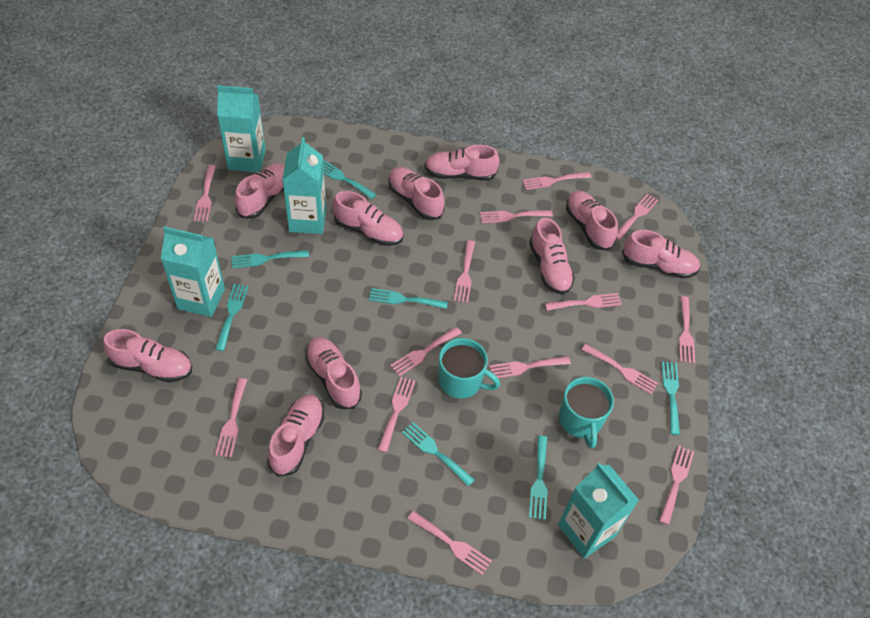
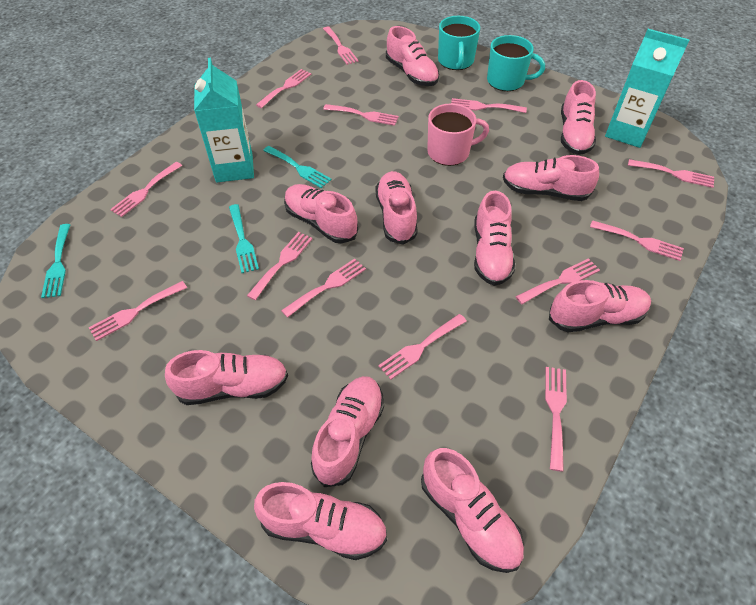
pink fork: 14 -> 13
pink mug: 0 -> 1
pink shoe: 10 -> 11
turquoise carton: 4 -> 2
turquoise fork: 7 -> 3

